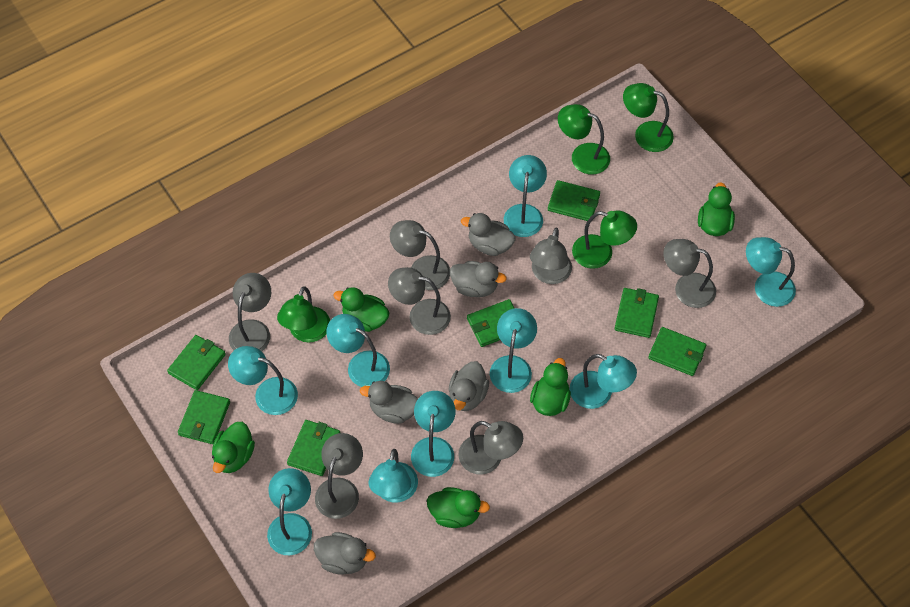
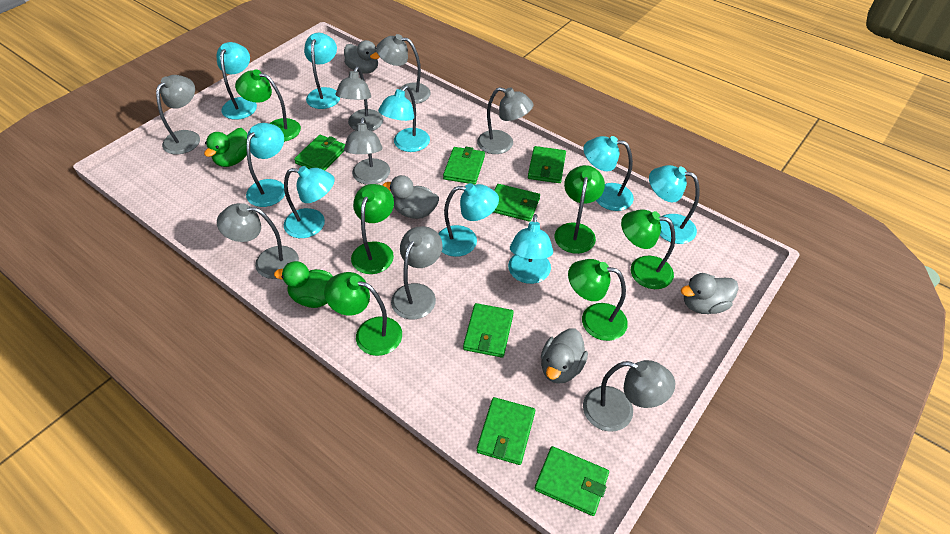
green duck: 5 -> 2
green lamp: 4 -> 6
grey duck: 5 -> 4
grey lamp: 7 -> 8

